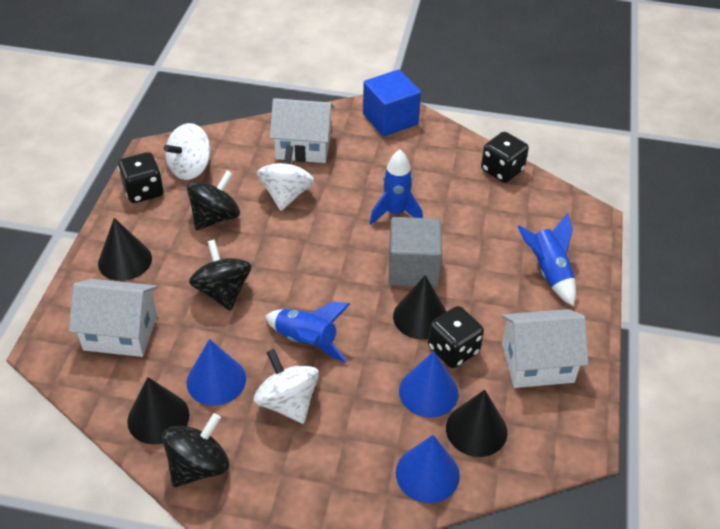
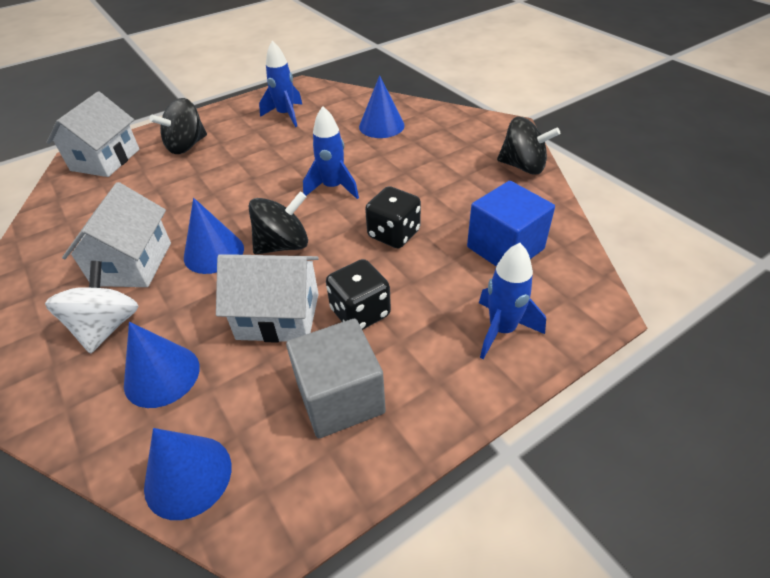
black cone: 4 -> 0
black dice: 3 -> 2
blue cone: 3 -> 4
white spinning top: 3 -> 1

